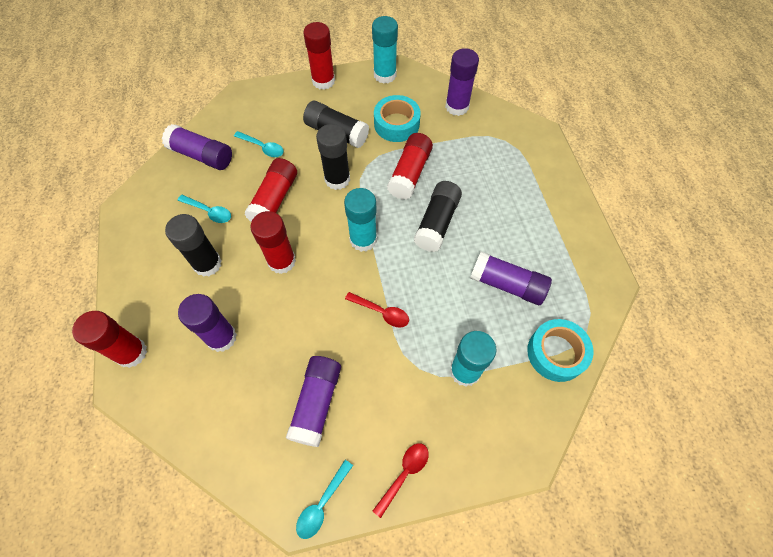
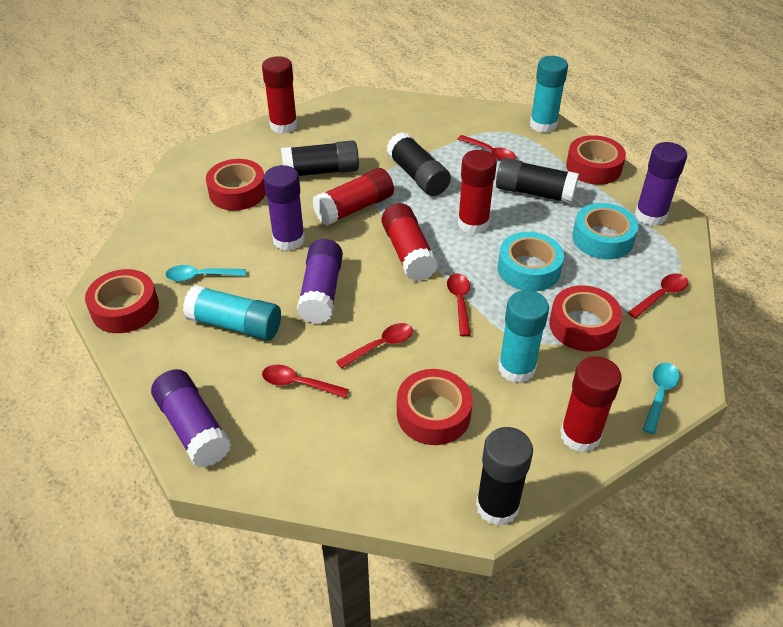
purple glue stick: 5 -> 4
red spoon: 2 -> 5
red tape: 0 -> 5
turquoise spoon: 3 -> 2

